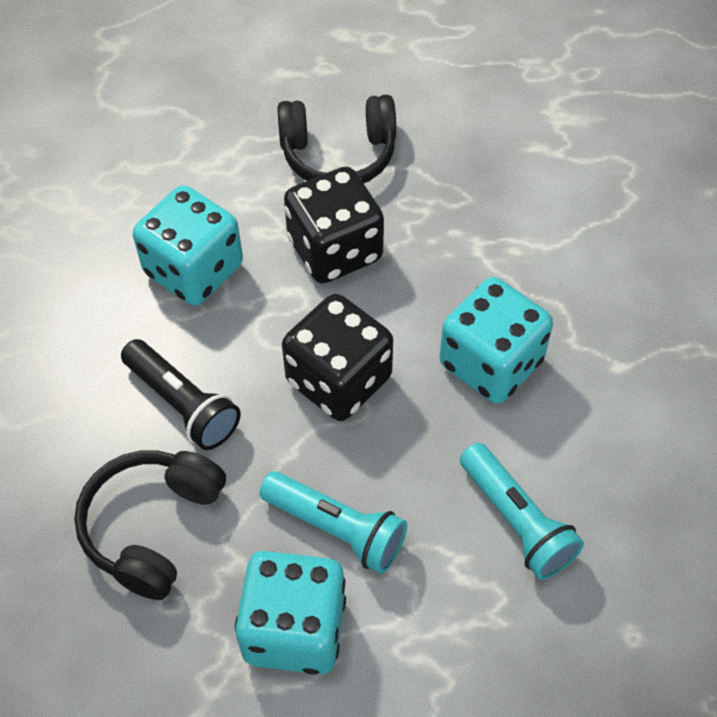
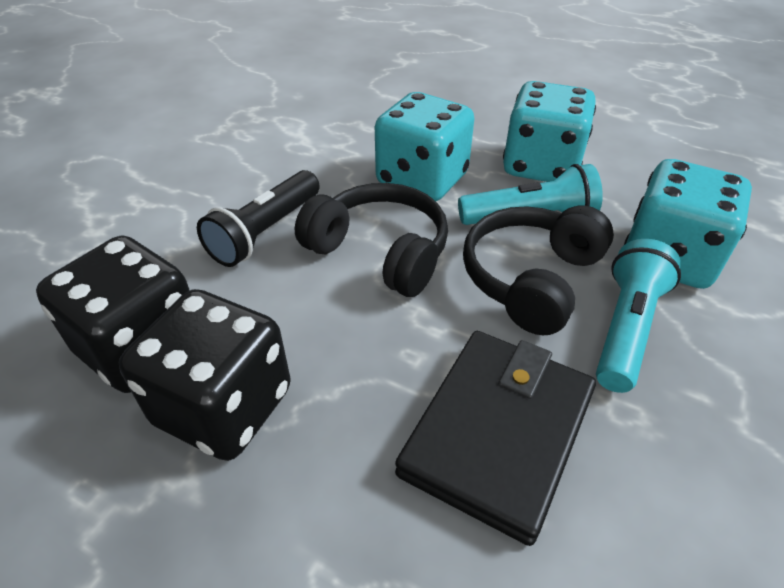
black wallet: 0 -> 1

